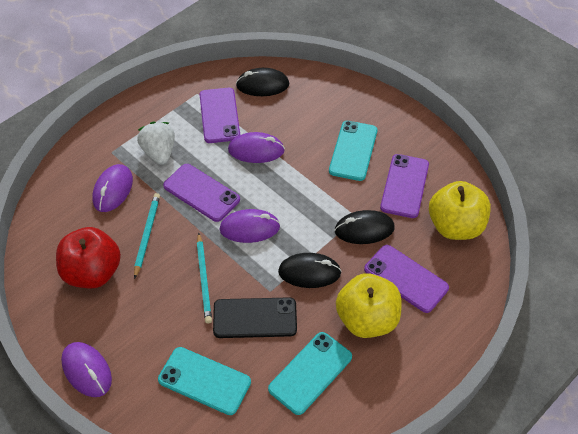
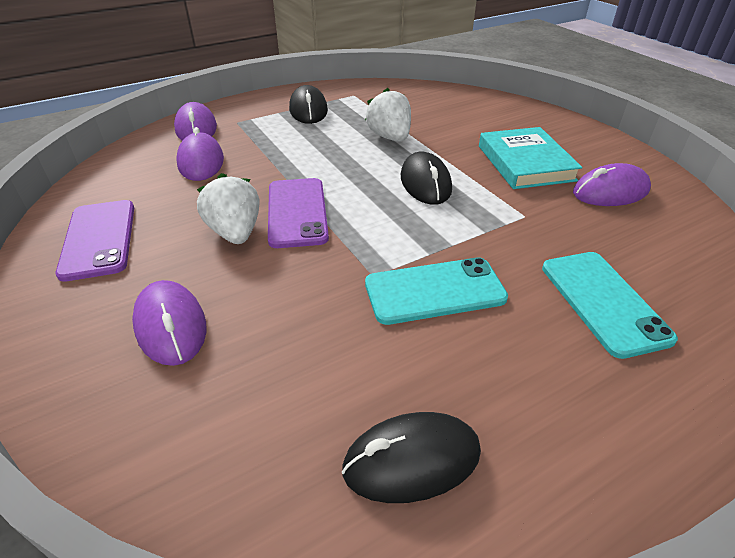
black phone: 1 -> 0
purple phone: 4 -> 2
red apple: 1 -> 0
turquoise book: 0 -> 1
turquoise pencil: 2 -> 0
turquoise phone: 3 -> 2
white strawberry: 1 -> 2
yellow apple: 2 -> 0

